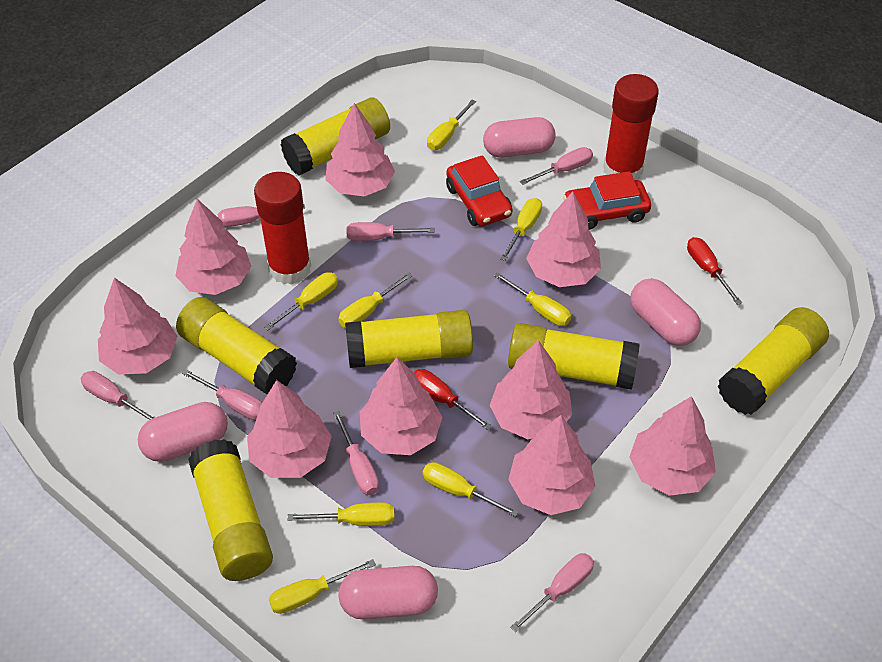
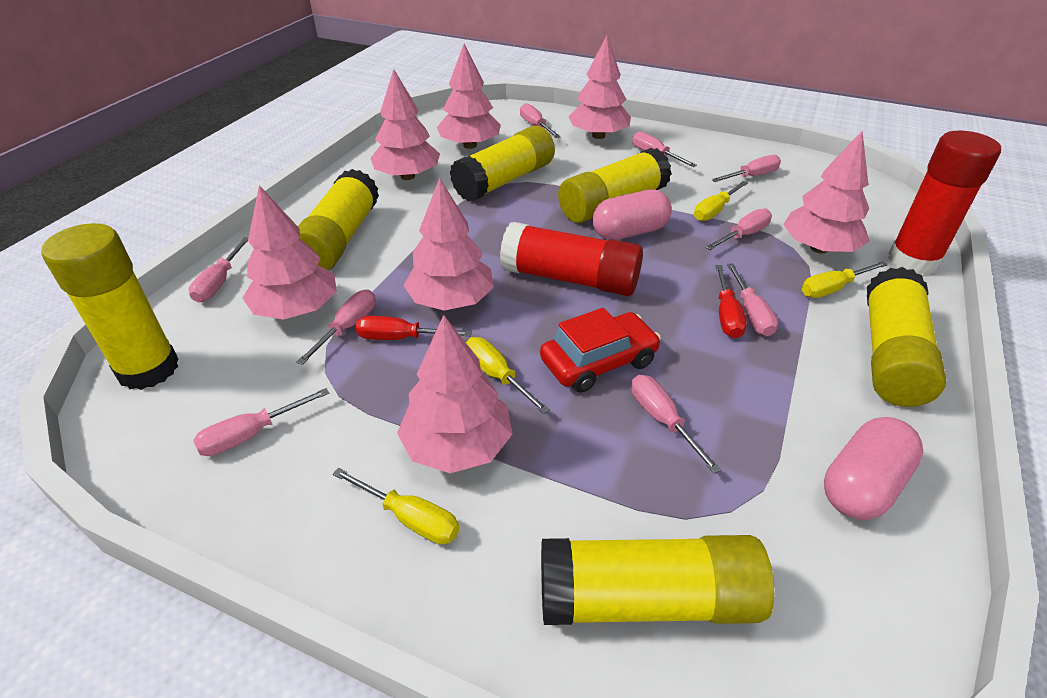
pink capsule: 4 -> 2
pink screwdriver: 7 -> 9
pink tree: 9 -> 7
red car: 2 -> 1
yellow screwdriver: 8 -> 4

